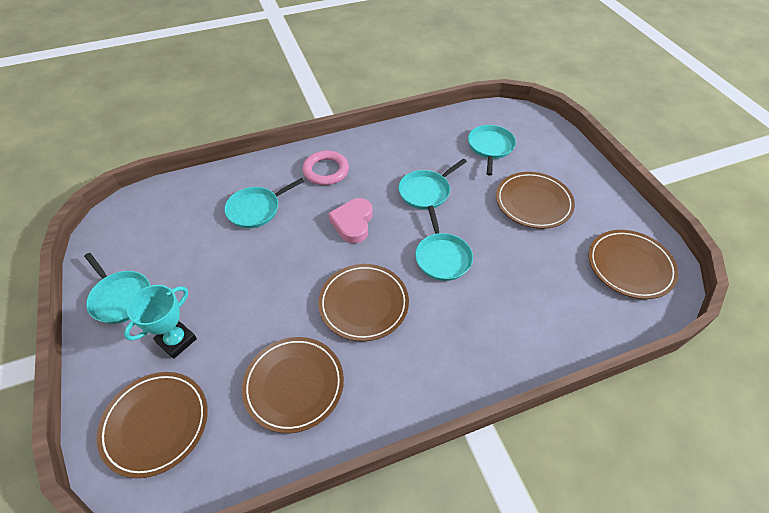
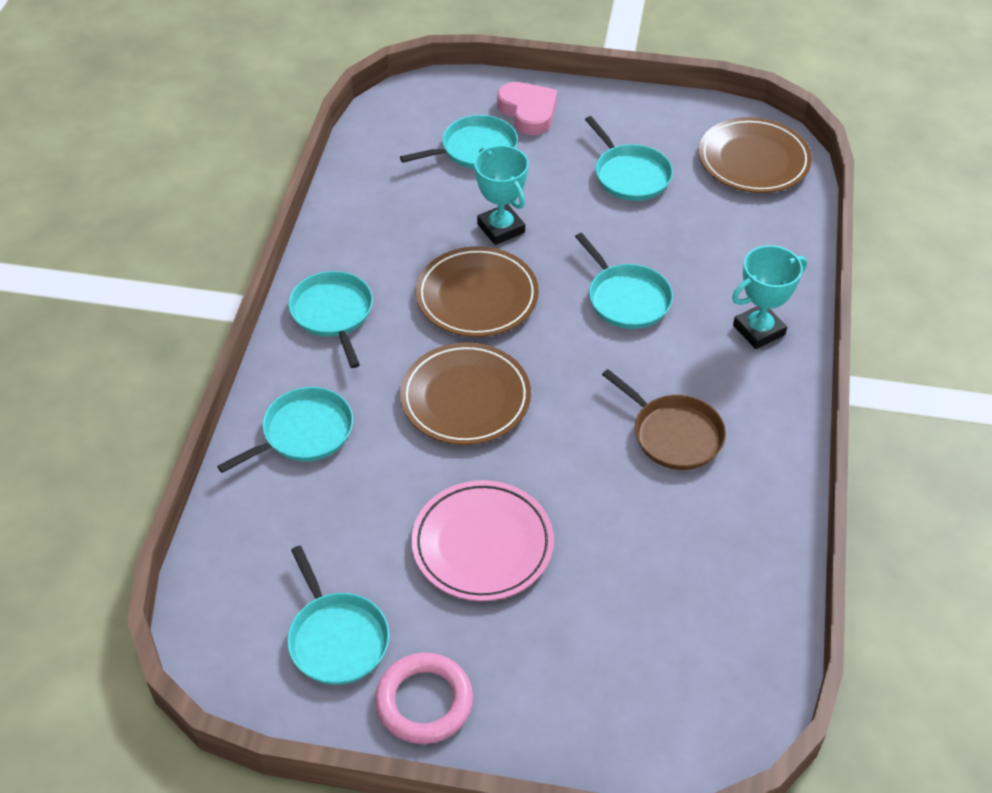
brown pan: 0 -> 1
brown plate: 5 -> 3
pink plate: 0 -> 1
turquoise pan: 5 -> 6
turquoise trophy: 1 -> 2

